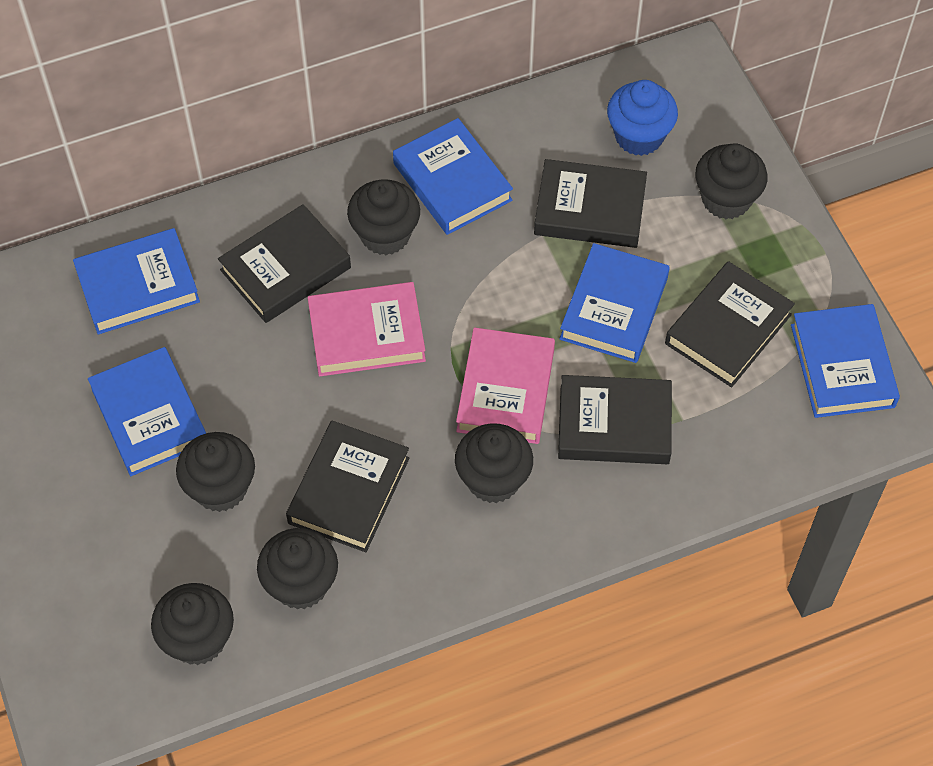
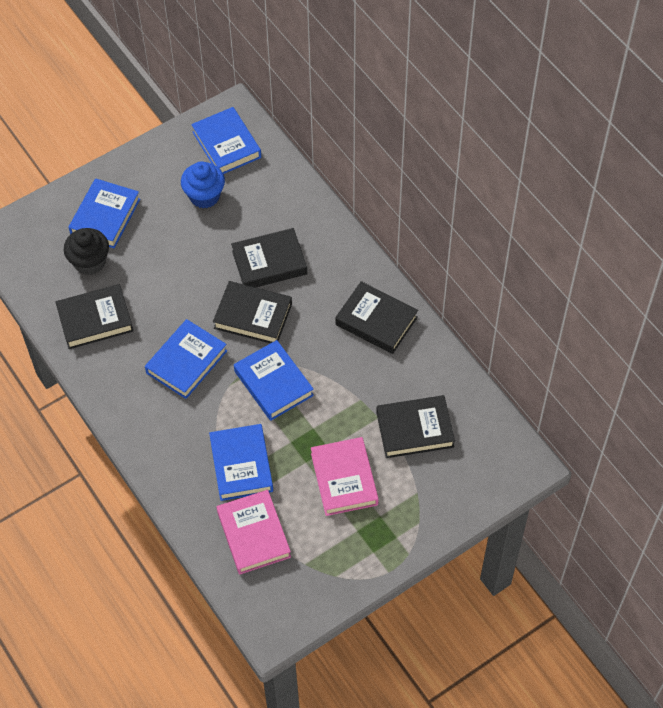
black cupcake: 6 -> 1

